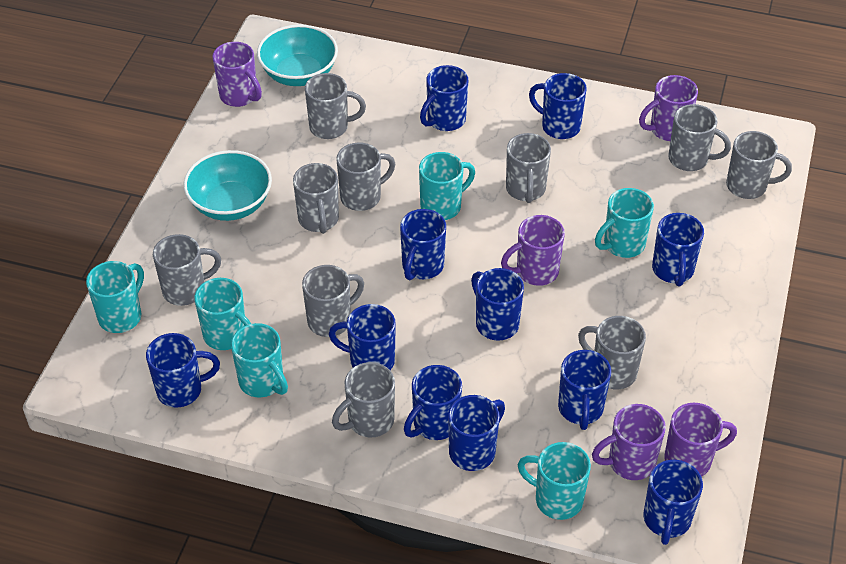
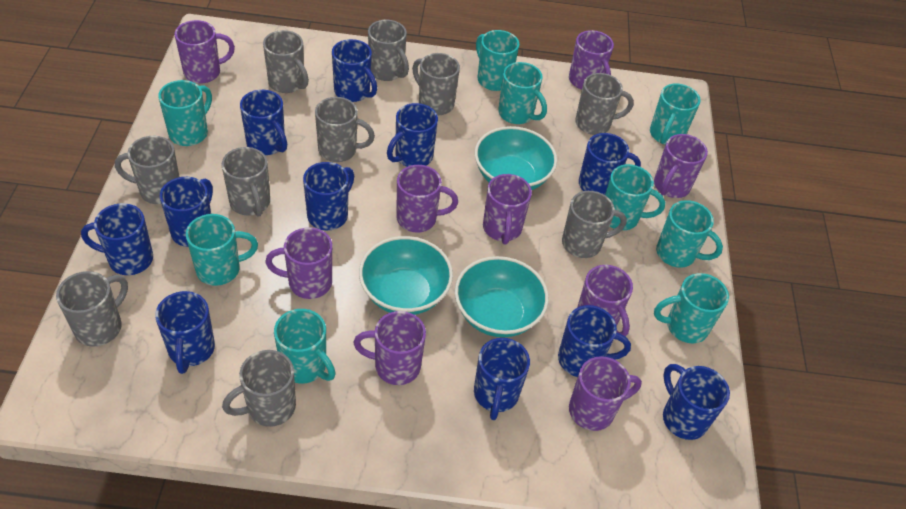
purple mug: 5 -> 9
turquoise bowl: 2 -> 3
turquoise mug: 6 -> 9

